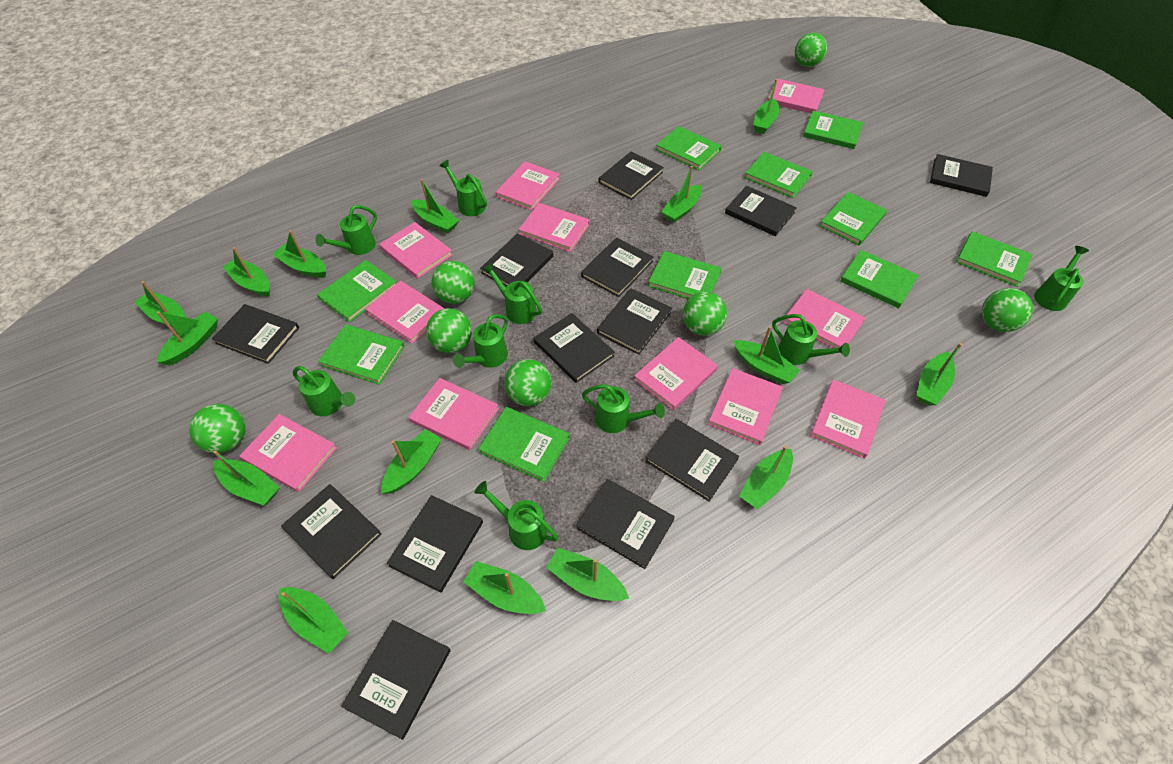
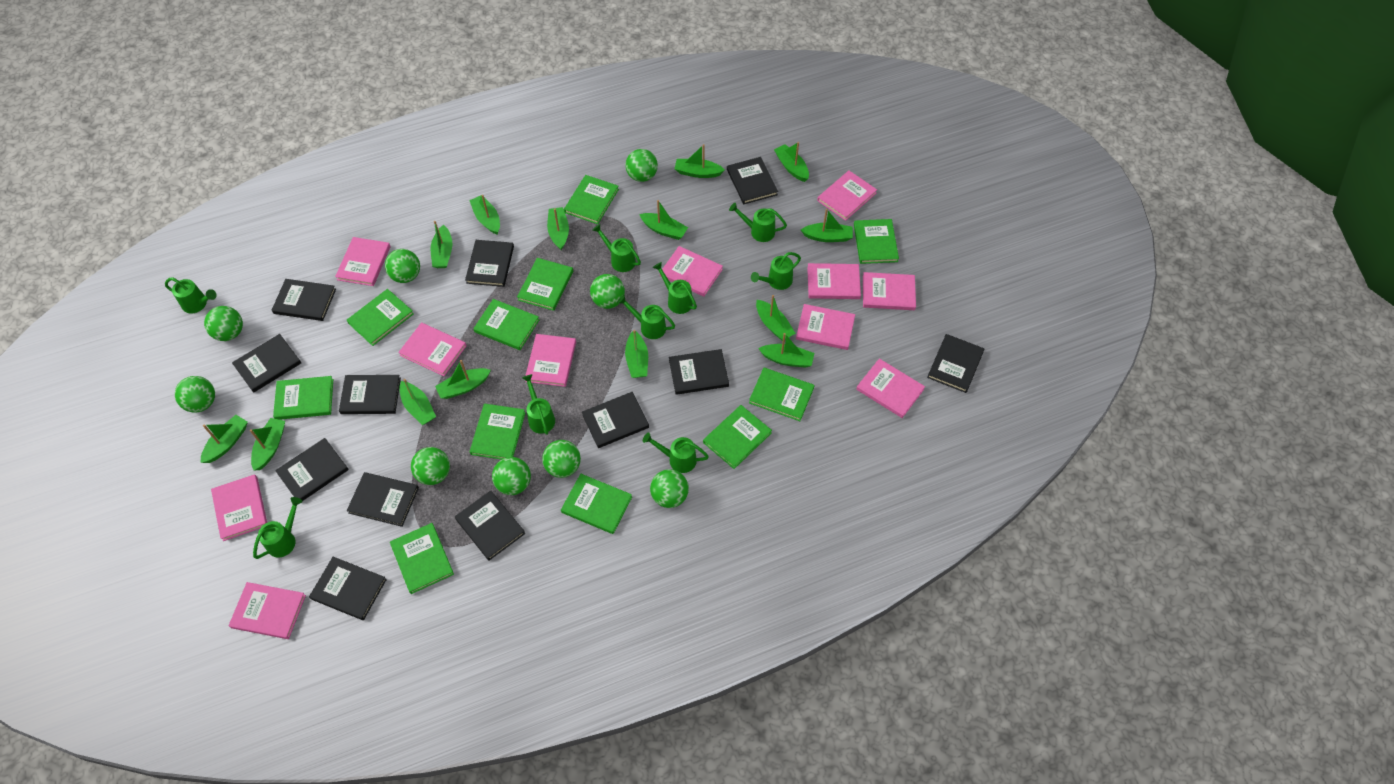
black book: 13 -> 12
green ball: 7 -> 9
green boat: 15 -> 14
green book: 10 -> 11

